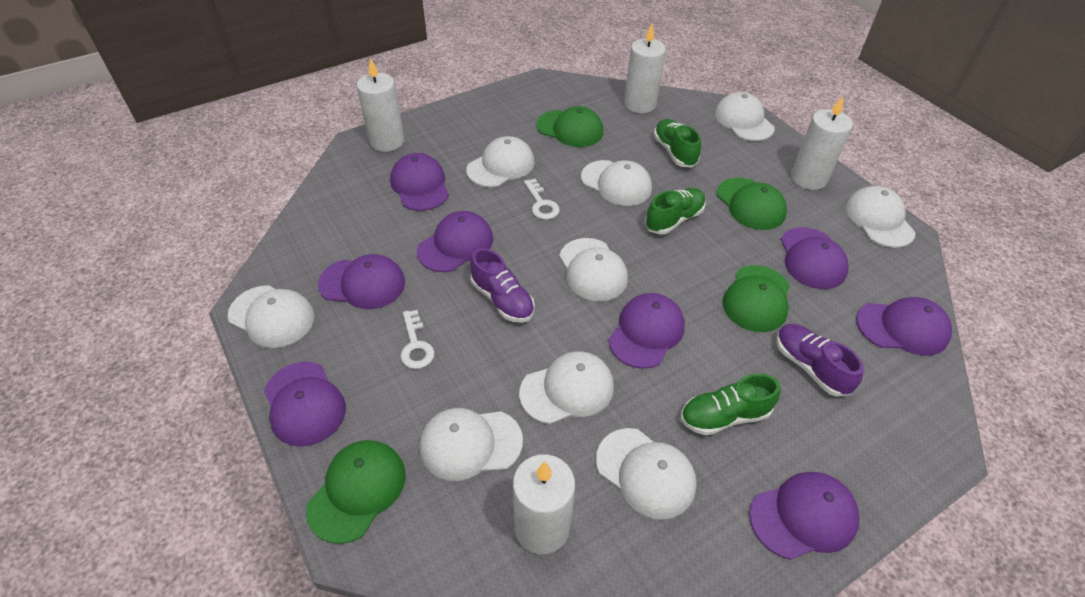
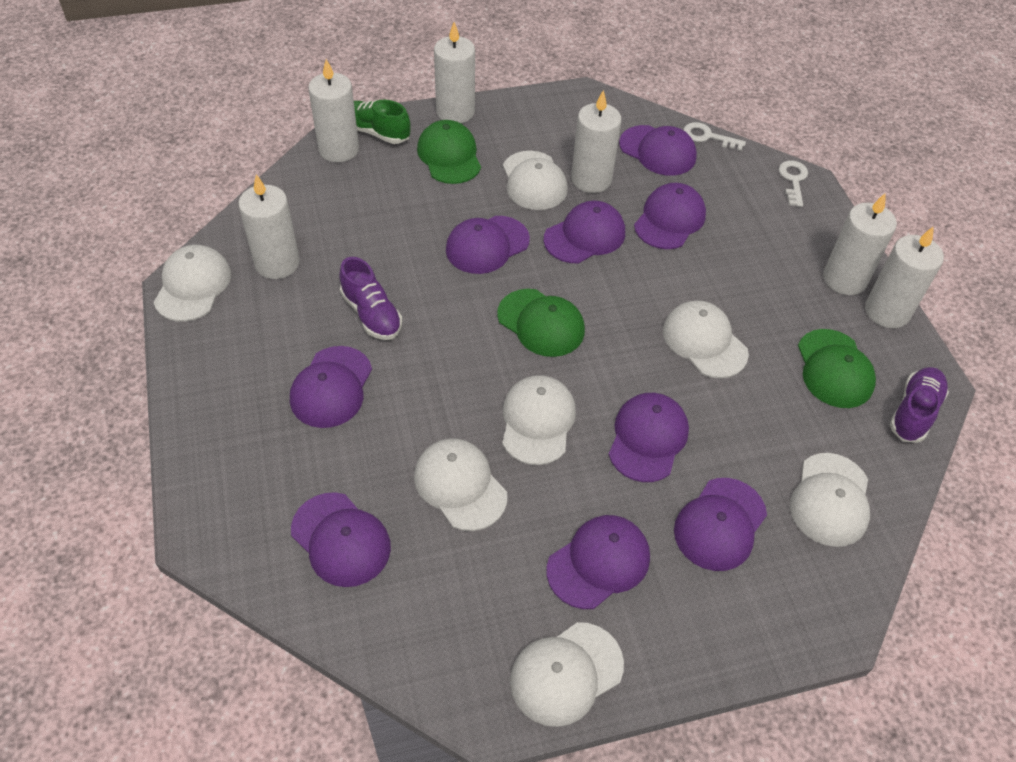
green cap: 4 -> 3
green shoe: 3 -> 1
purple cap: 8 -> 9
white candle: 4 -> 6
white cap: 9 -> 7

